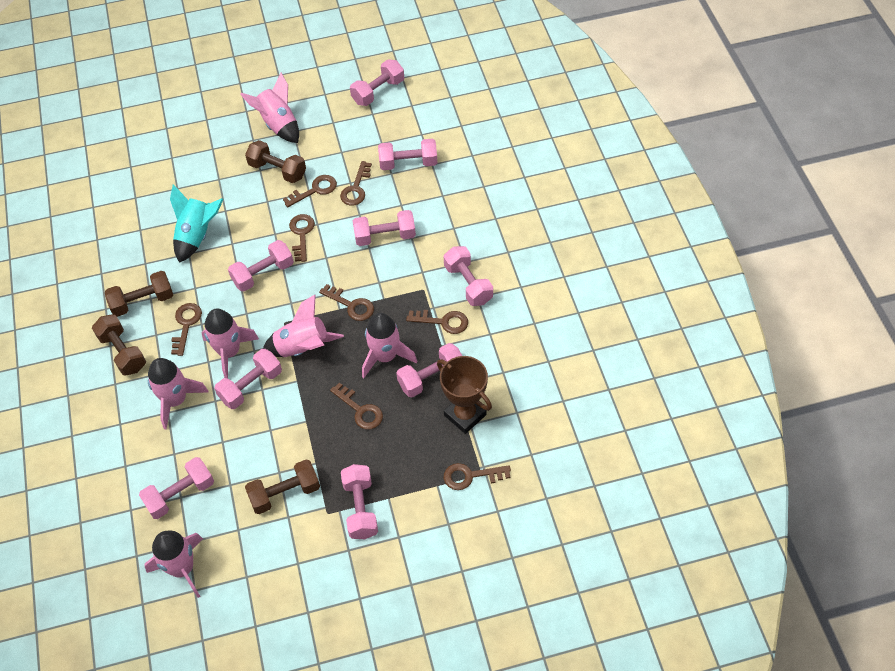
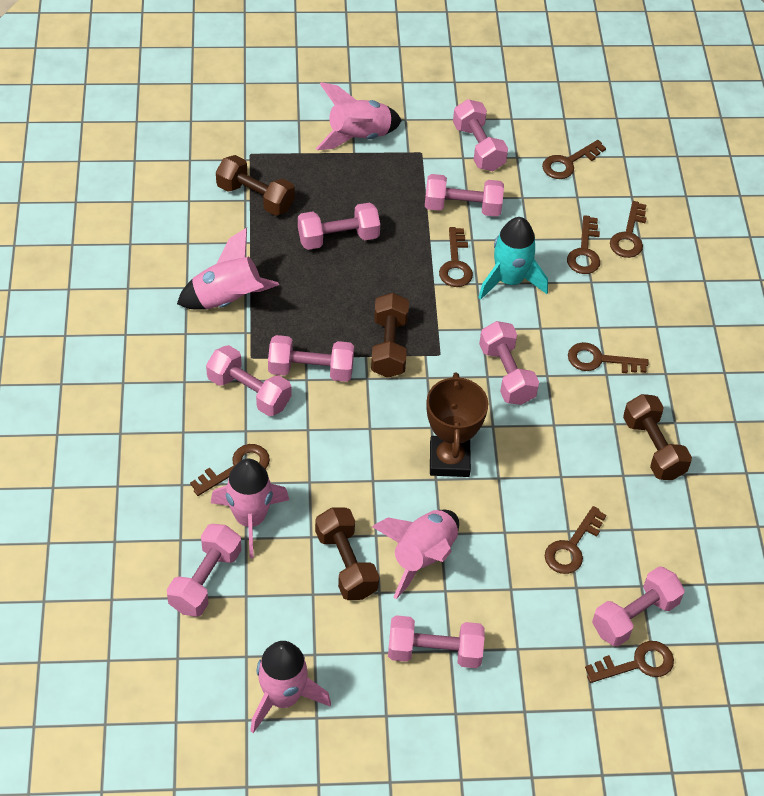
pink rocket: 6 -> 5

